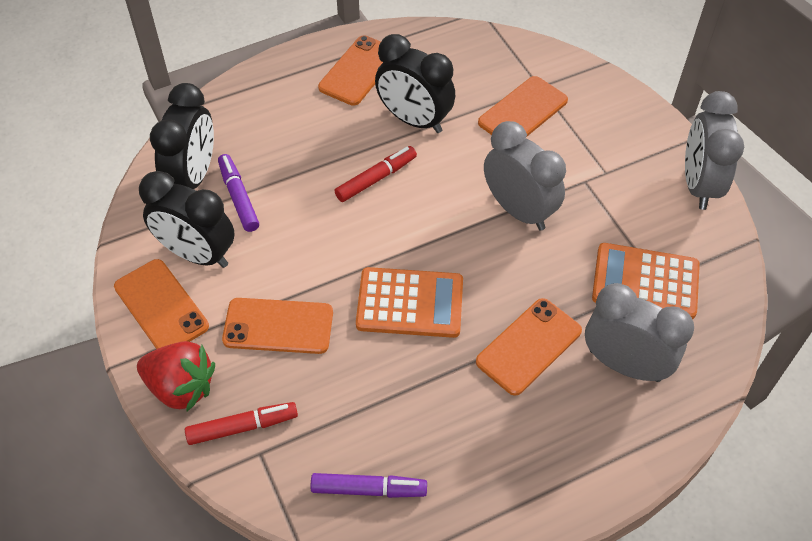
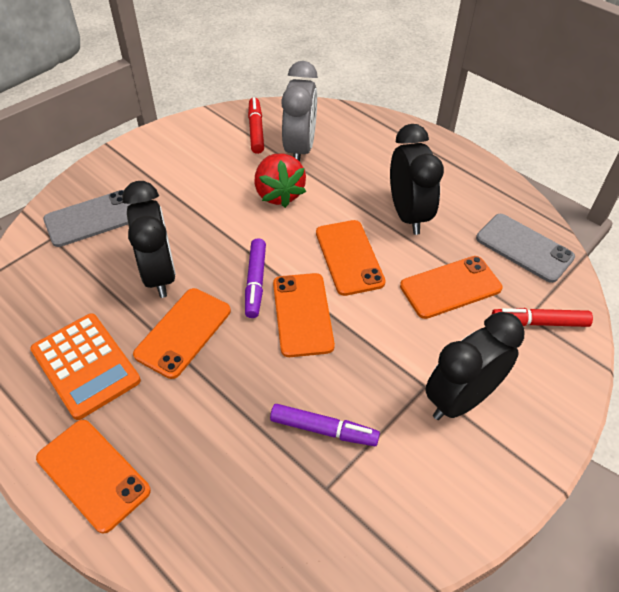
grey clock: 3 -> 1
grey phone: 0 -> 2
orange calculator: 2 -> 1

